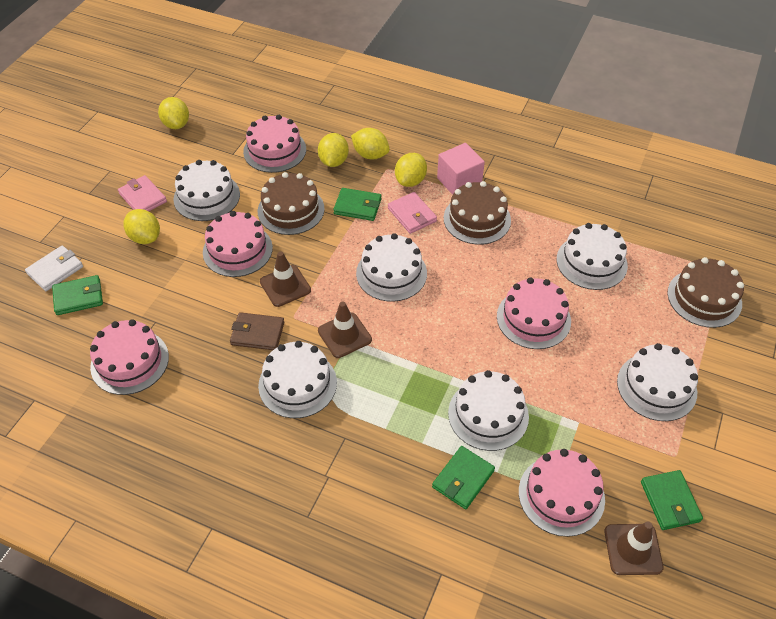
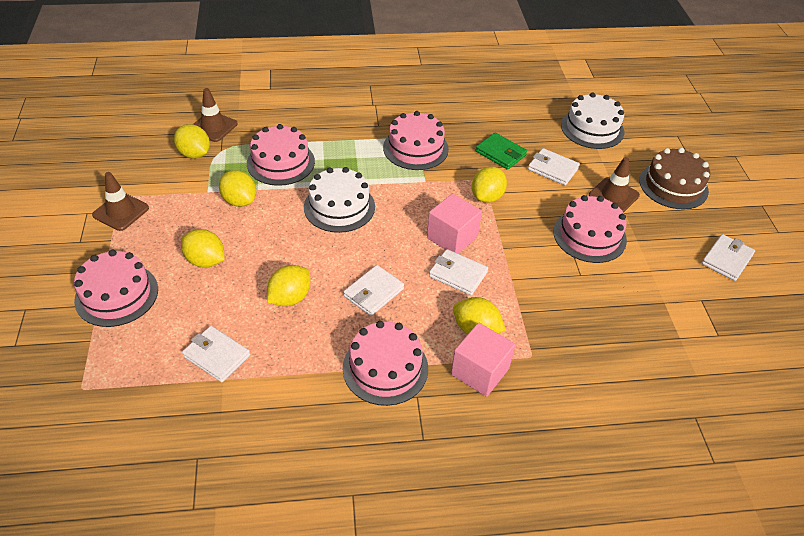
brown cake: 3 -> 1
brown wallet: 1 -> 0
green wallet: 4 -> 1
pink cube: 1 -> 2
pink wallet: 2 -> 0
white cake: 6 -> 2
white wallet: 1 -> 5
yellow lemon: 5 -> 6

